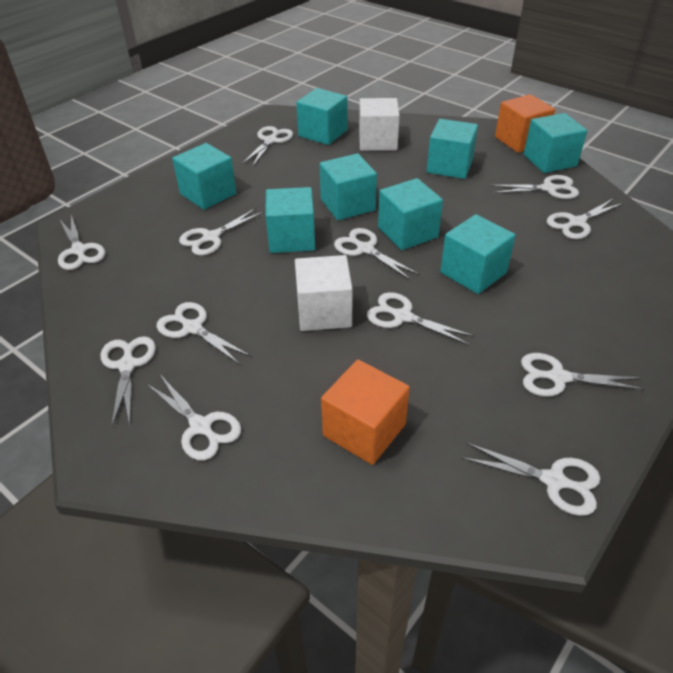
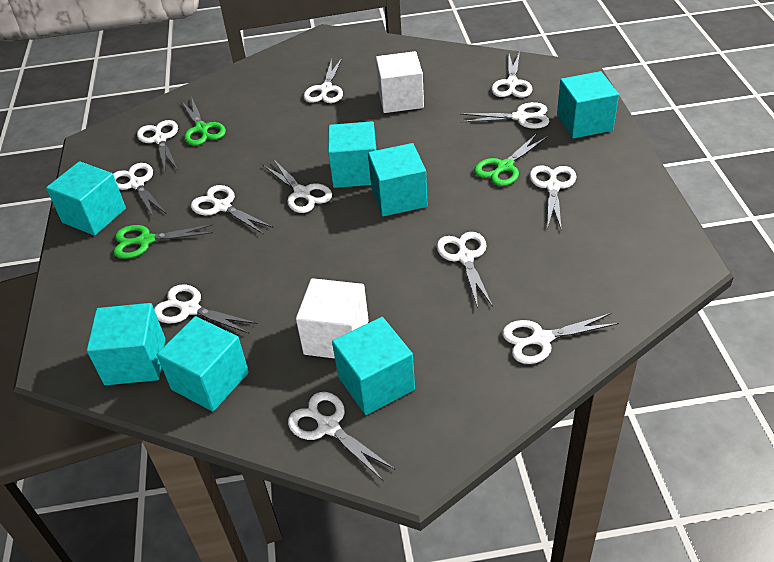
green scissors: 0 -> 3
orange cube: 2 -> 0
turquoise cube: 8 -> 7

